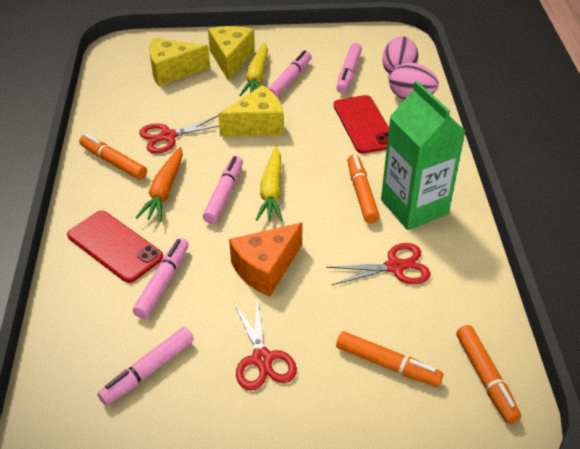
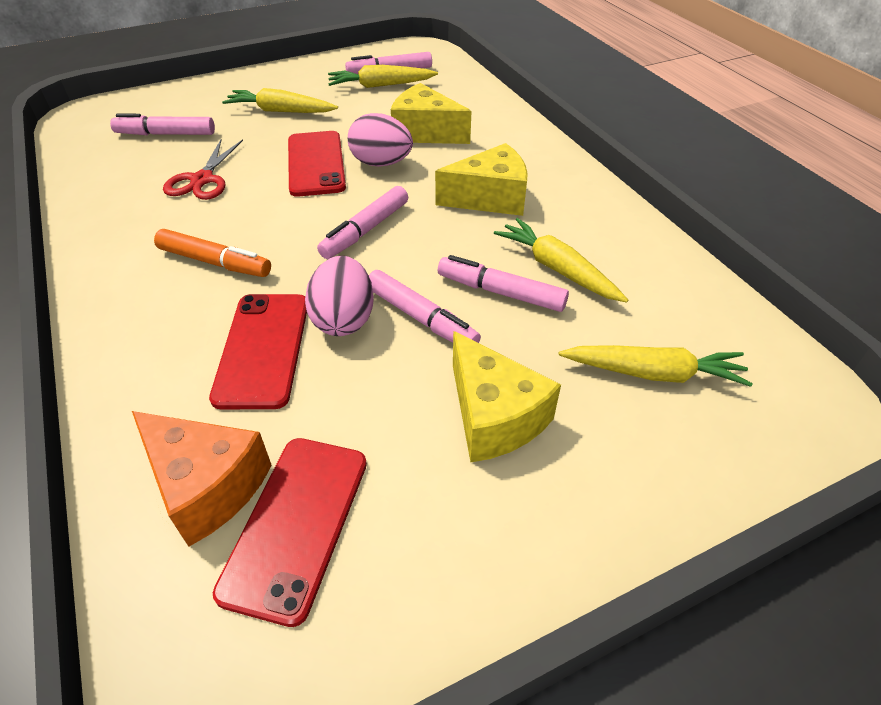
green carton: 1 -> 0
orange carrot: 1 -> 0
orange marker: 4 -> 1
red phone: 2 -> 3
red scissors: 3 -> 1
yellow carrot: 2 -> 4

